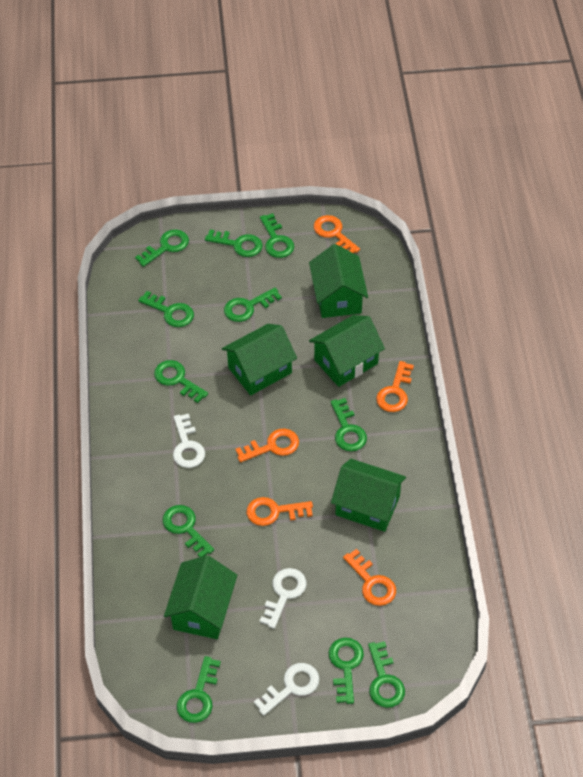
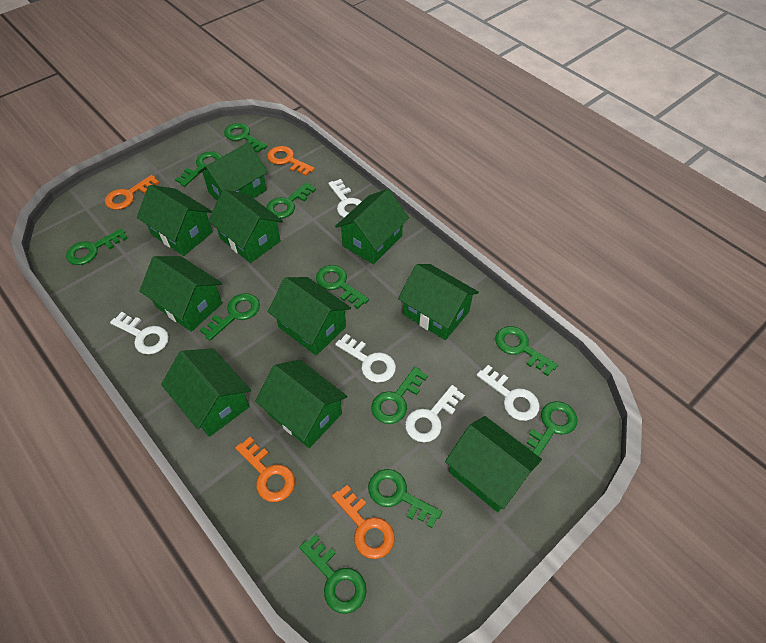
green house: 5 -> 10
orange key: 5 -> 4
white key: 3 -> 5

